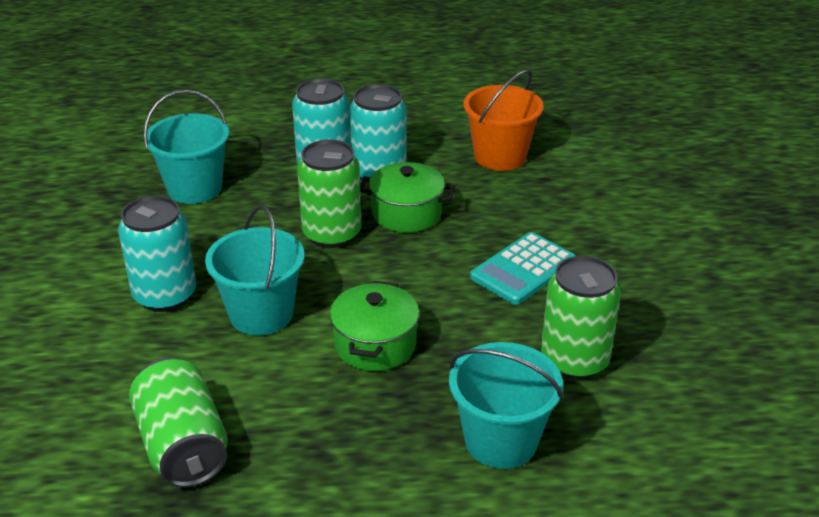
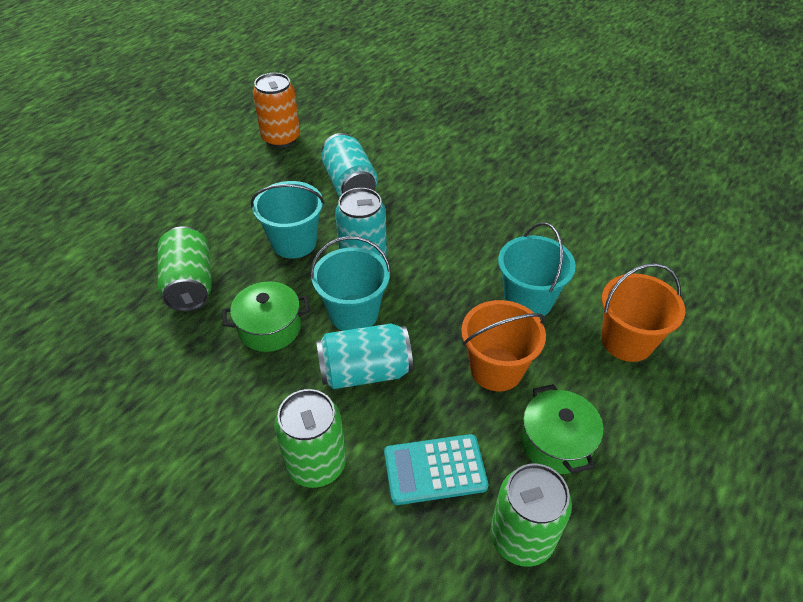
orange bucket: 1 -> 2
orange can: 0 -> 1

